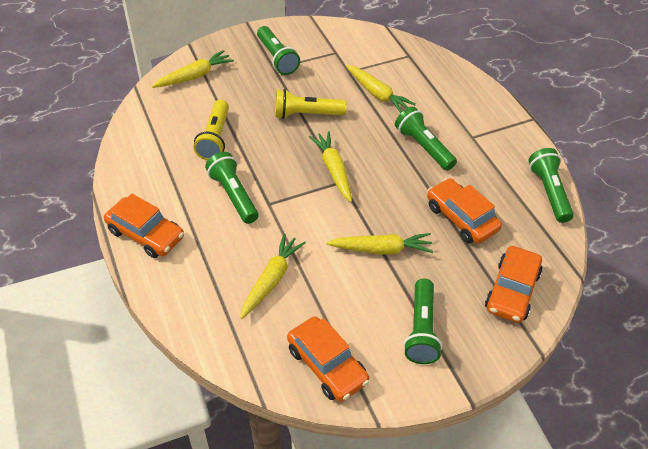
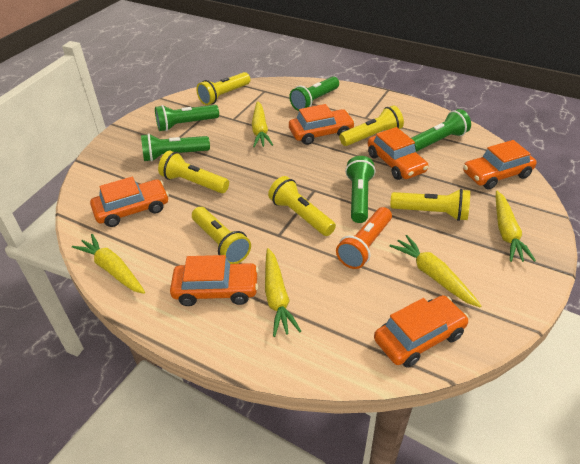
orange car: 4 -> 6
orange flashlight: 0 -> 1
yellow flashlight: 2 -> 6

